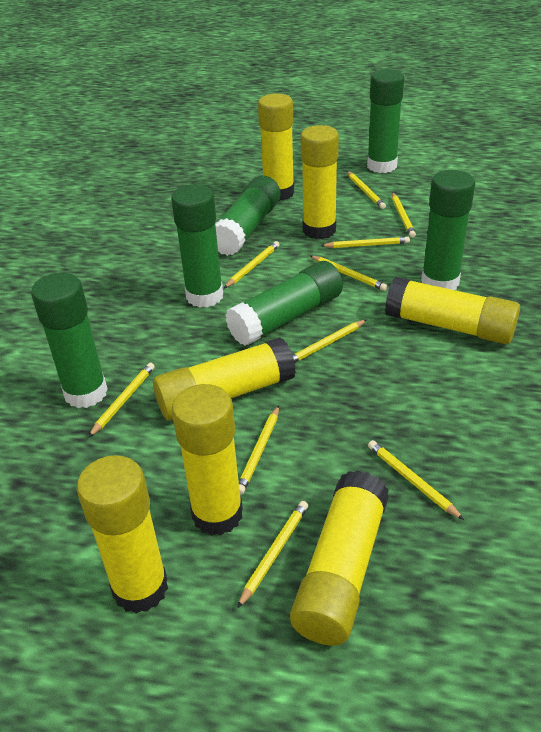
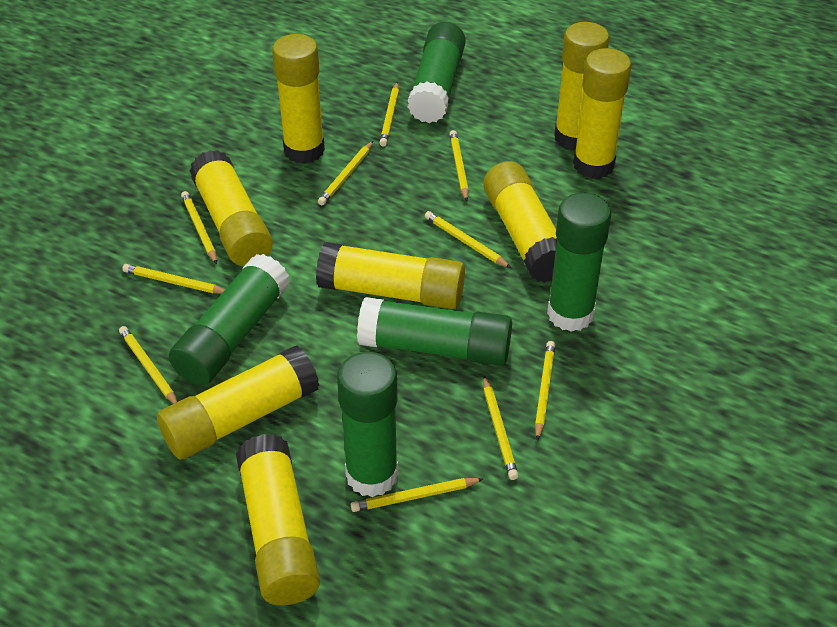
green glue stick: 6 -> 5
yellow glue stick: 7 -> 8

